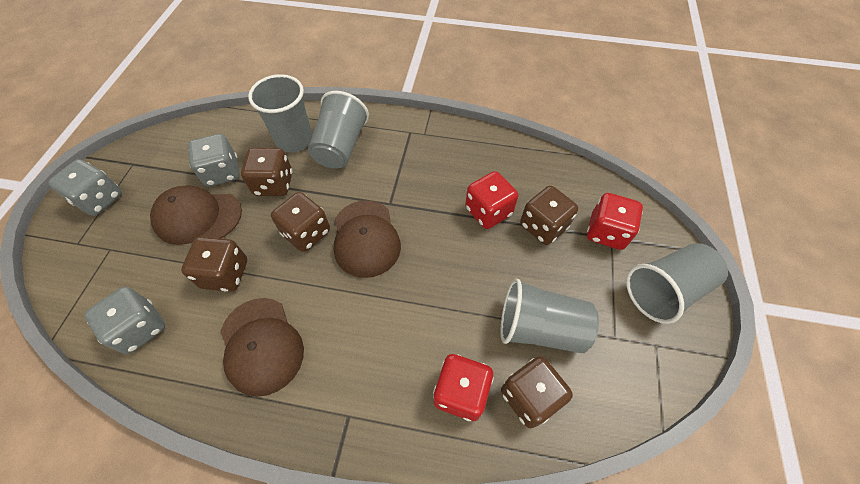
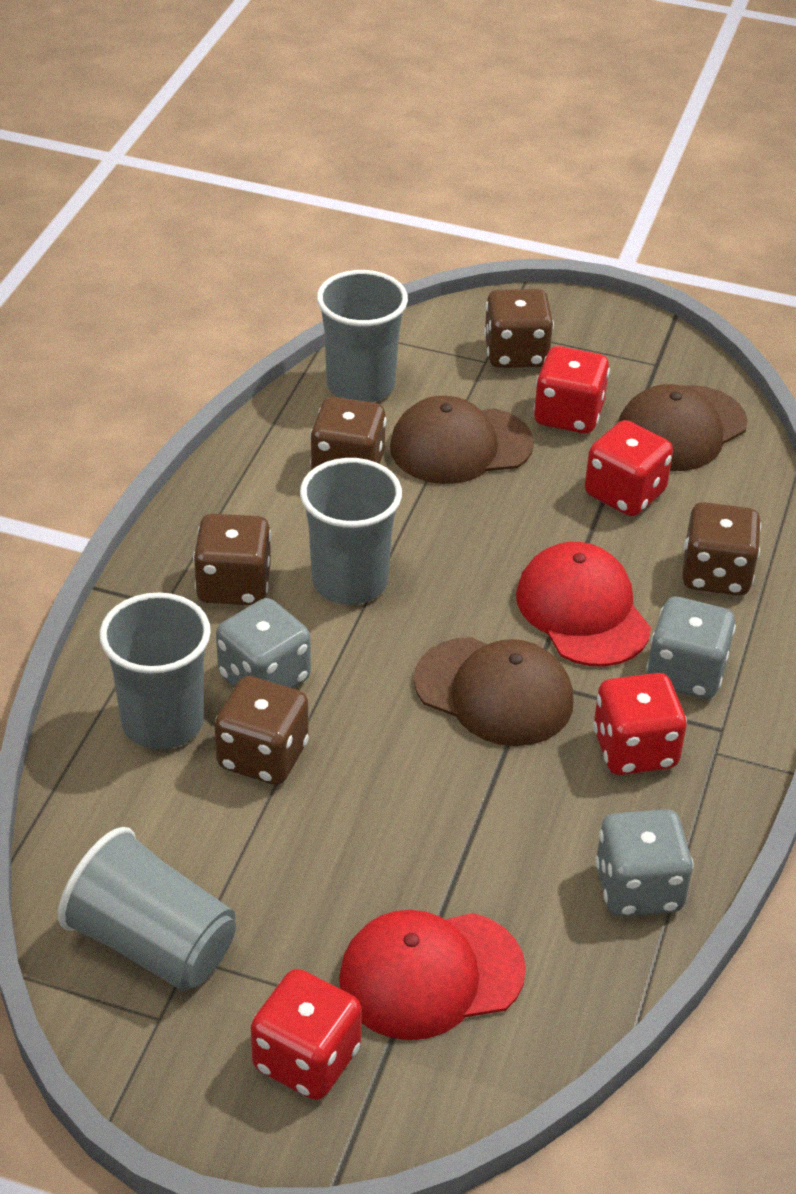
red cap: 0 -> 2
red dice: 3 -> 4

